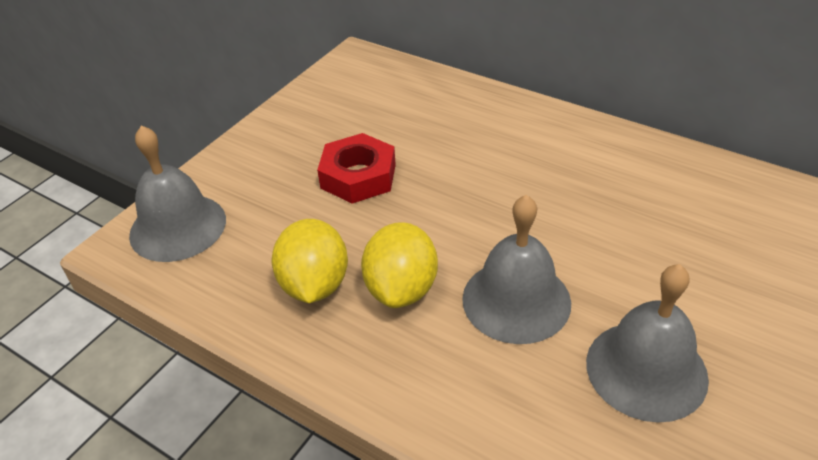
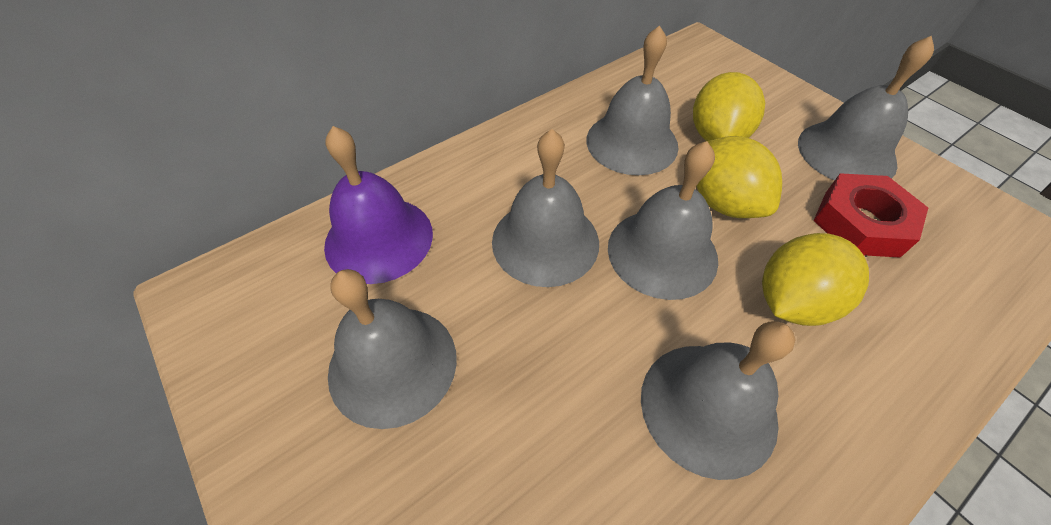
grey bell: 3 -> 6
purple bell: 0 -> 1
yellow lemon: 2 -> 3

